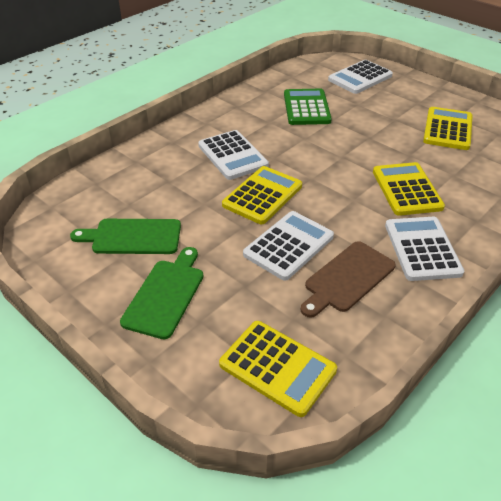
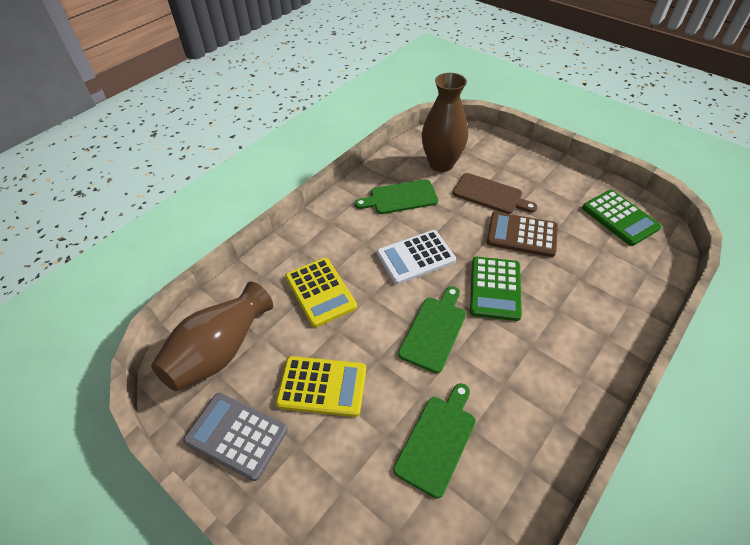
brown calculator: 0 -> 1
brown vase: 0 -> 2
green calculator: 1 -> 2
green cutting board: 2 -> 3
grey calculator: 0 -> 1
white calculator: 4 -> 1
yellow calculator: 4 -> 2

